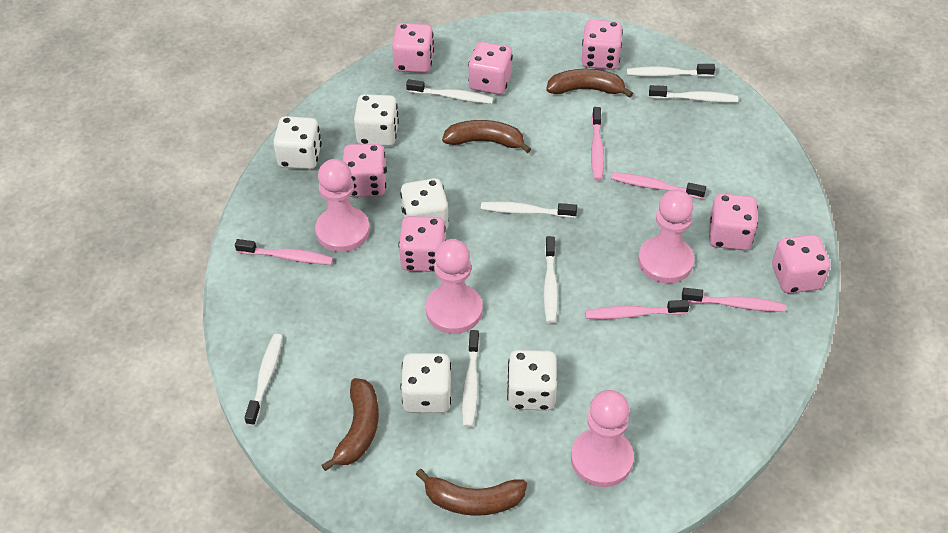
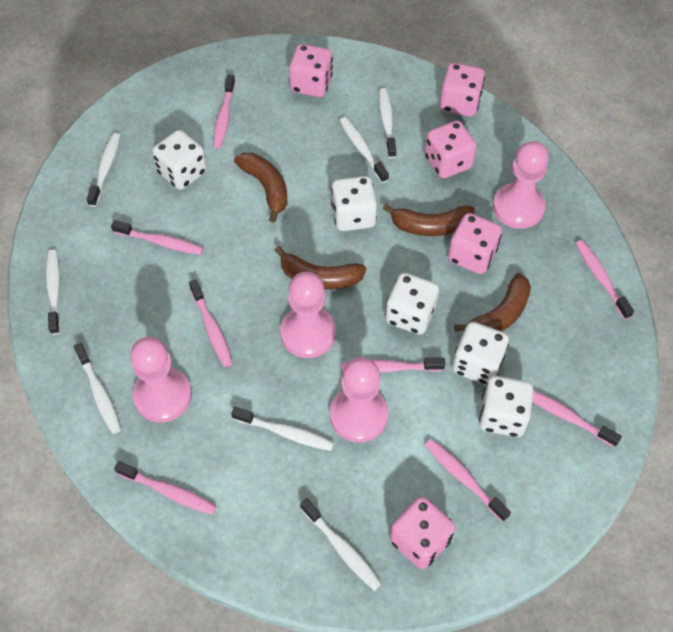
pink dice: 7 -> 5
pink toothbrush: 5 -> 8

